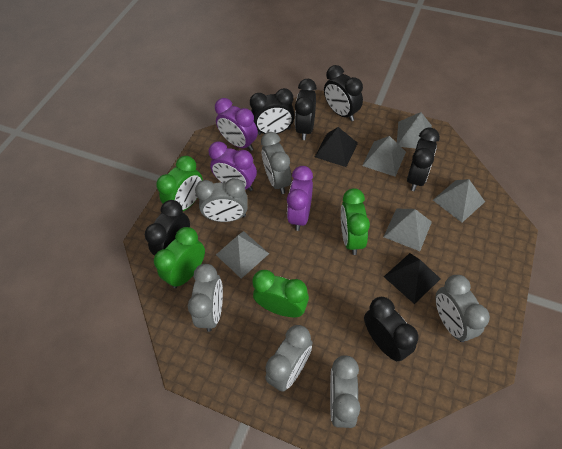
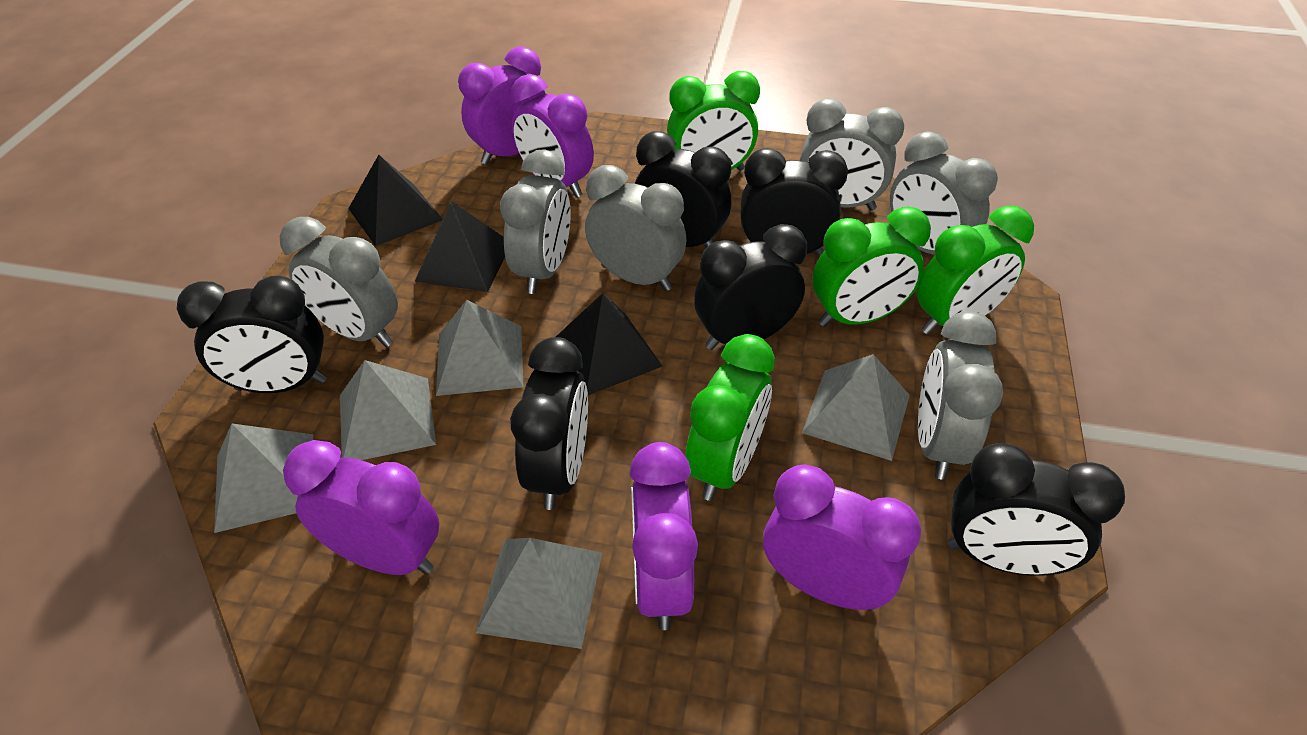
black pyramid: 2 -> 3
purple clock: 3 -> 5

